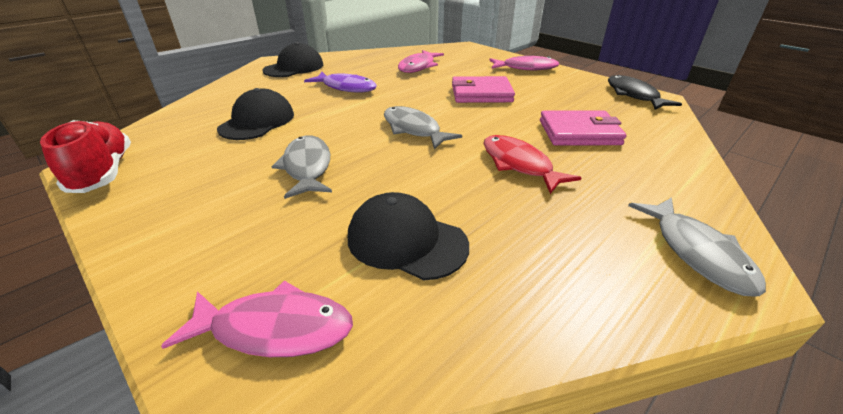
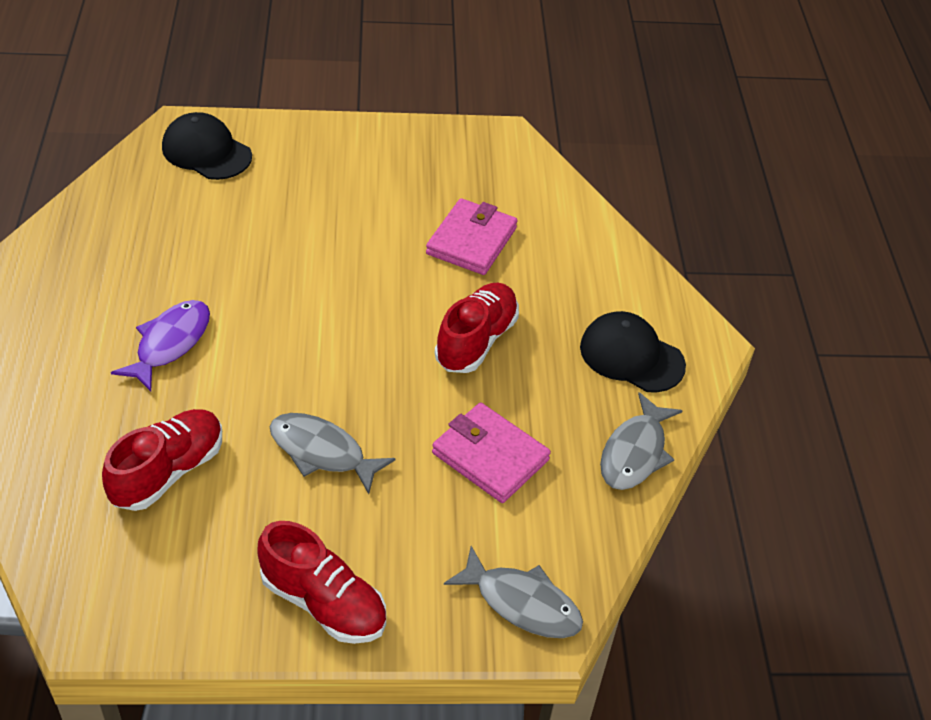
black cap: 3 -> 2
black fish: 1 -> 0
pink fish: 3 -> 0
red fish: 1 -> 0
red shoe: 1 -> 3

